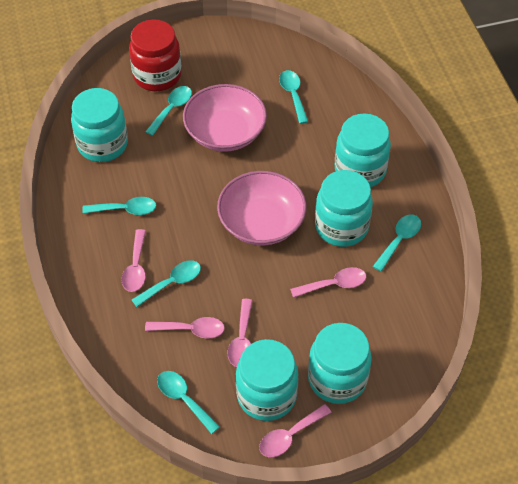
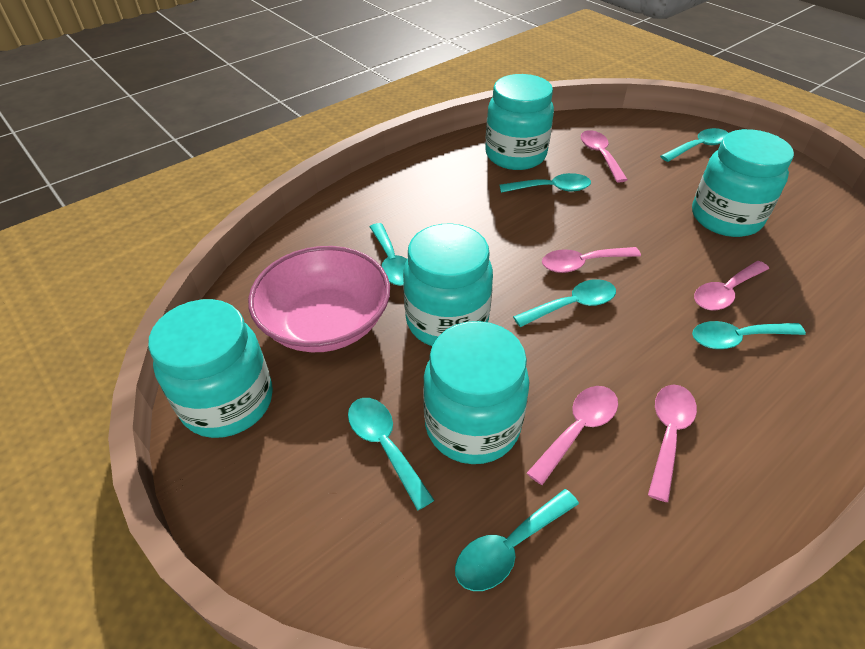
pink bowl: 2 -> 1
red jar: 1 -> 0
turquoise spoon: 6 -> 7

